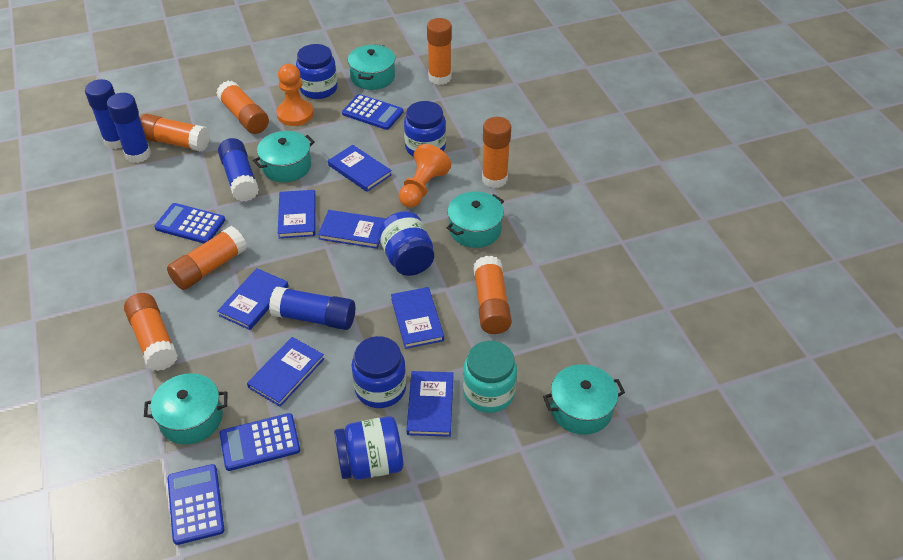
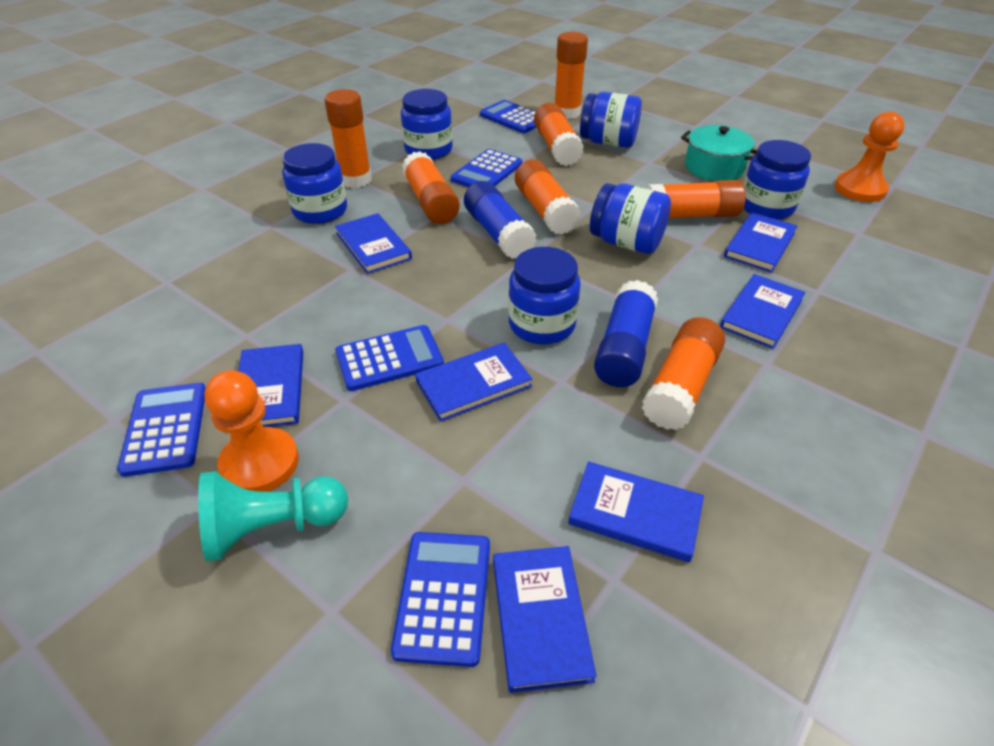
blue calculator: 4 -> 5
blue glue stick: 4 -> 2
blue jar: 5 -> 6
turquoise jar: 1 -> 0
turquoise pawn: 0 -> 1
turquoise pot: 5 -> 1

